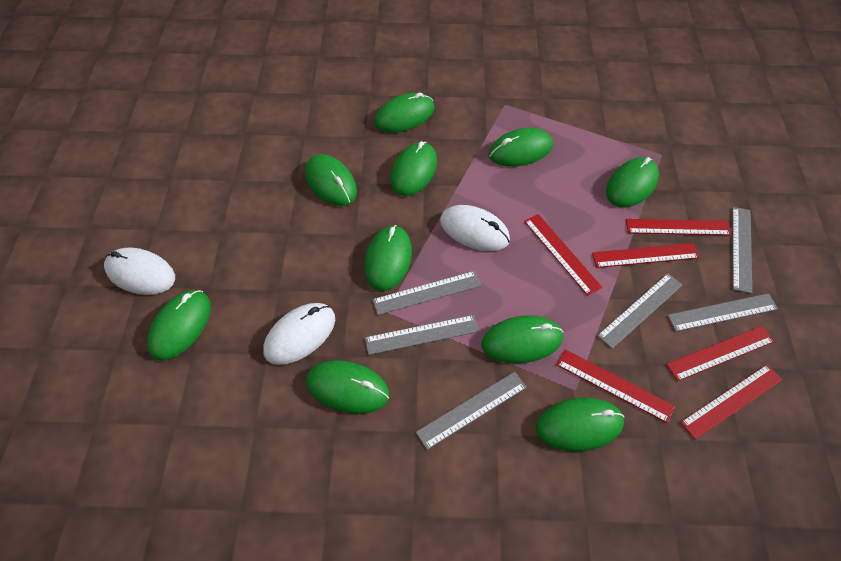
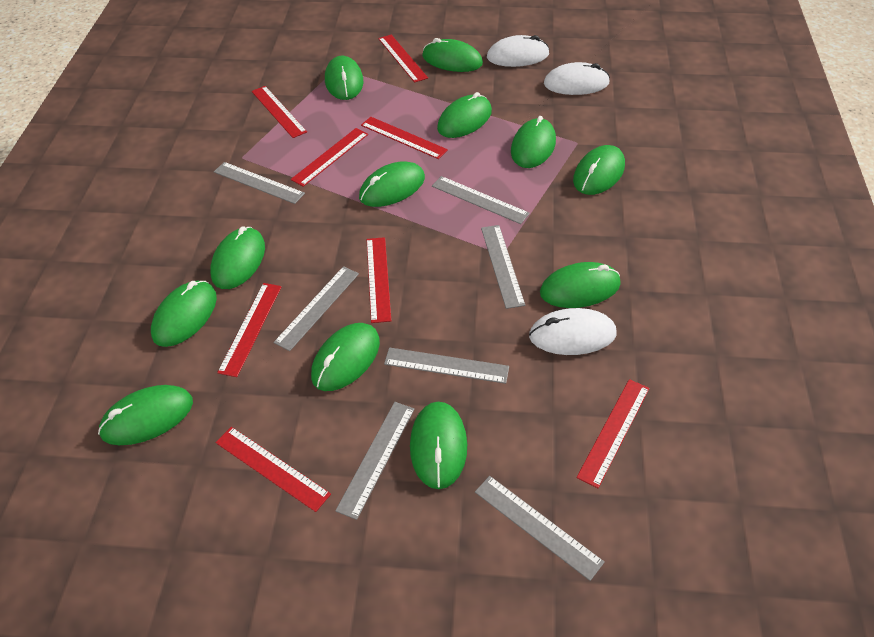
green mouse: 10 -> 12
grey ruler: 6 -> 7
red ruler: 6 -> 8

